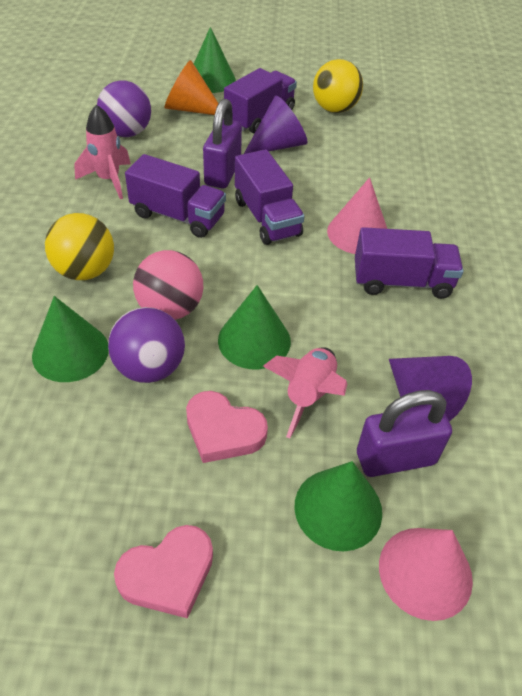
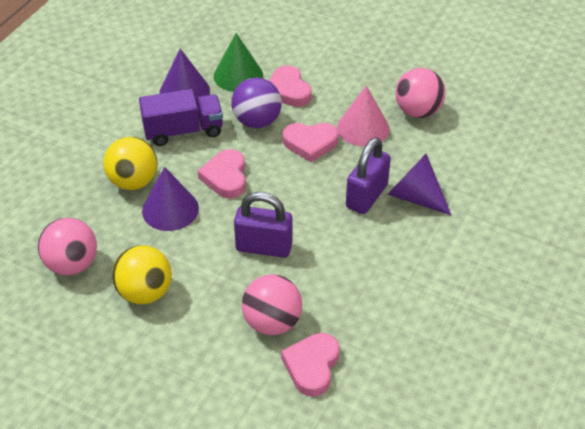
green cone: 4 -> 1
orange cone: 1 -> 0
pink ball: 1 -> 3
pink cone: 2 -> 1
pink heart: 2 -> 4
pink rocket: 2 -> 0
purple ball: 2 -> 1
purple cone: 2 -> 3
purple truck: 4 -> 1

